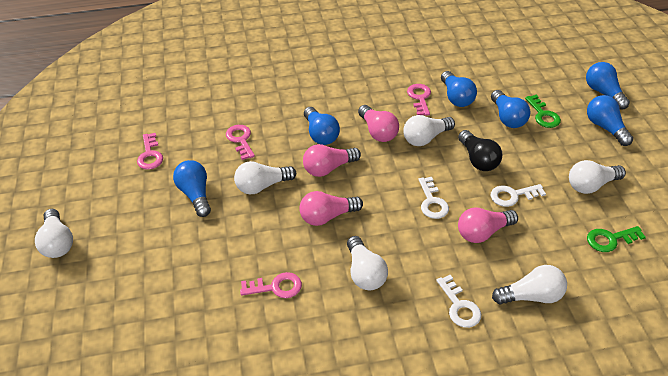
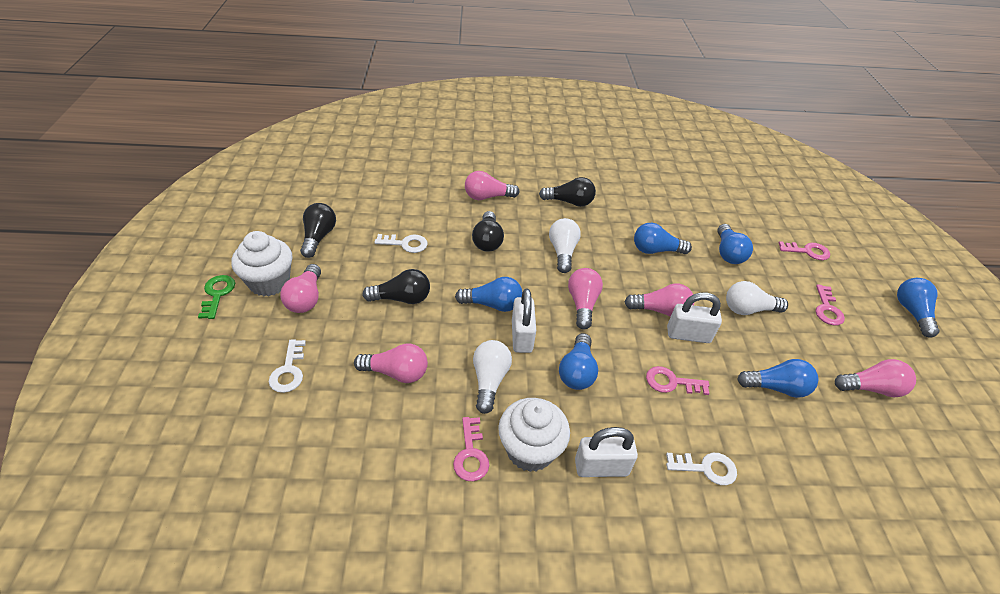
black light bulb: 1 -> 4
green key: 2 -> 1
pink light bulb: 4 -> 6
white cupcake: 0 -> 2
white light bulb: 6 -> 3
white padlock: 0 -> 3

